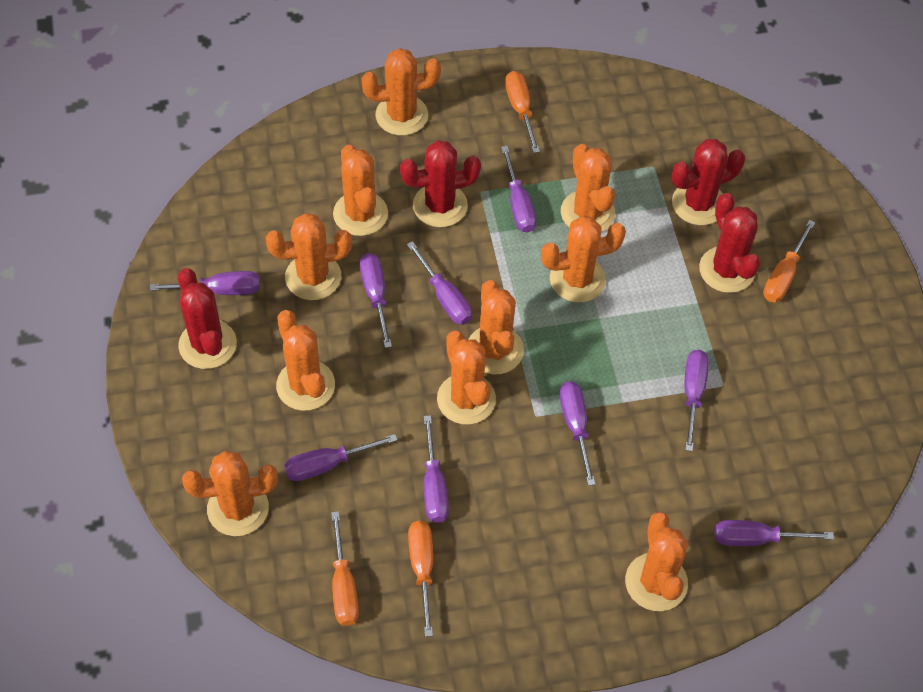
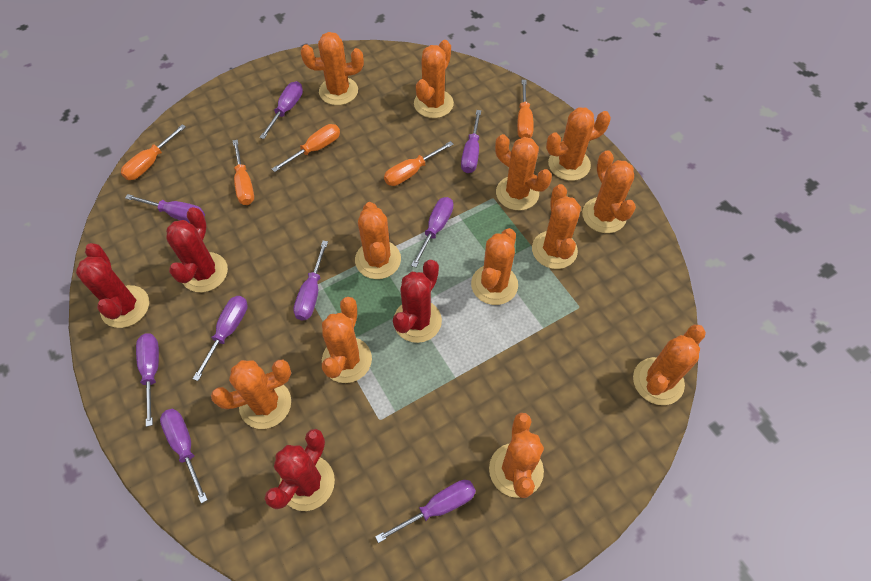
orange cactus: 10 -> 12
orange screwdriver: 4 -> 5

